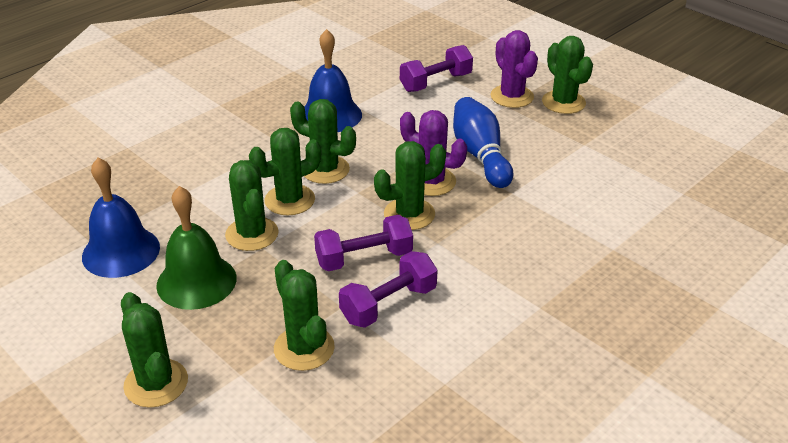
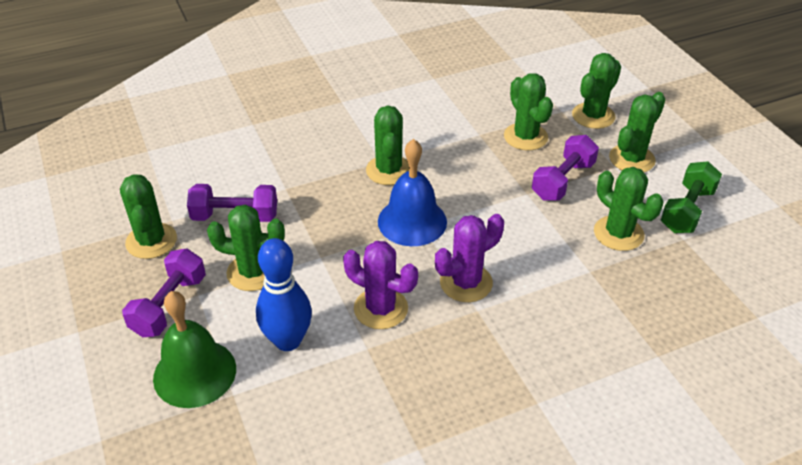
blue bell: 2 -> 1
green dumbbell: 0 -> 1

